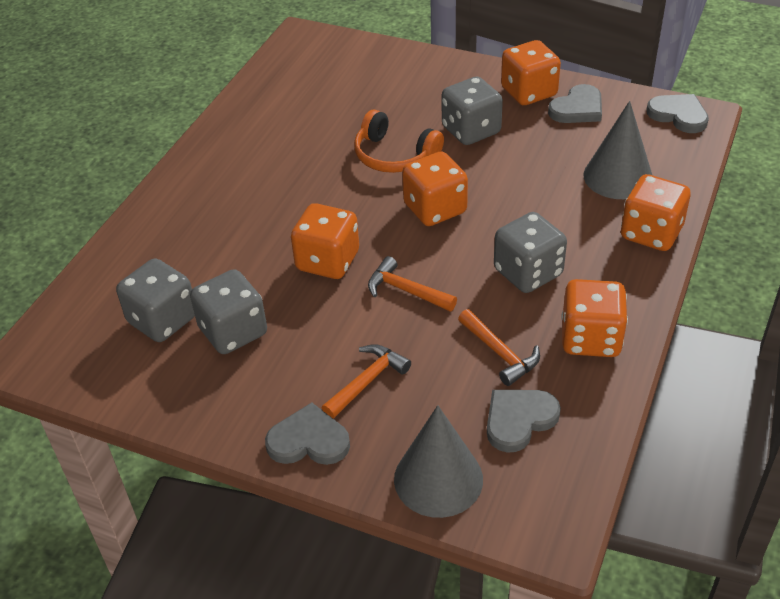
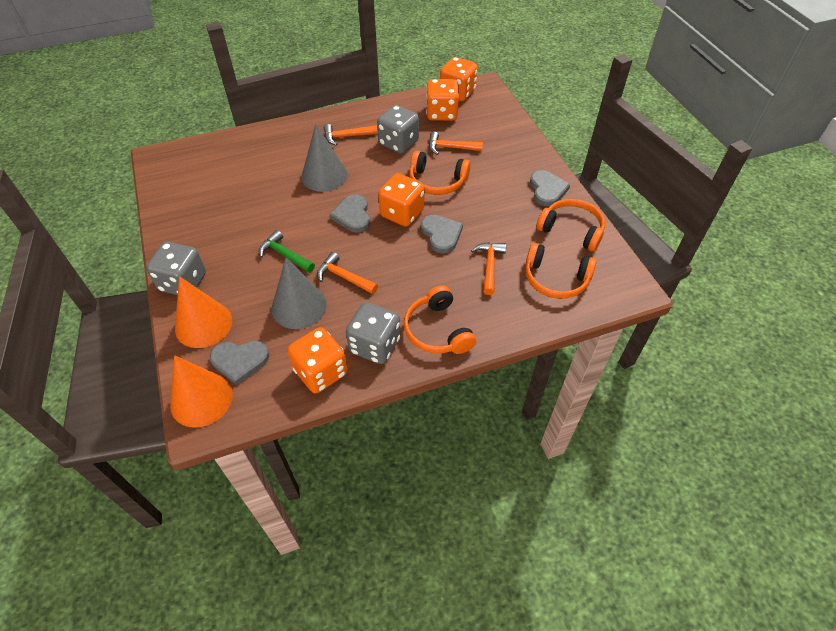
green hammer: 0 -> 1
grey dice: 4 -> 3
orange cone: 0 -> 2
orange dice: 5 -> 4
orange hammer: 3 -> 4
orange headphones: 1 -> 4

